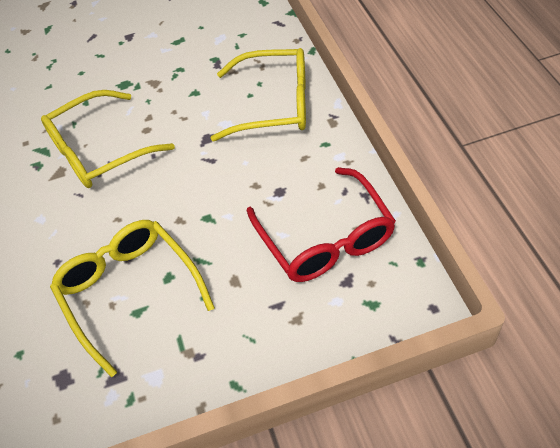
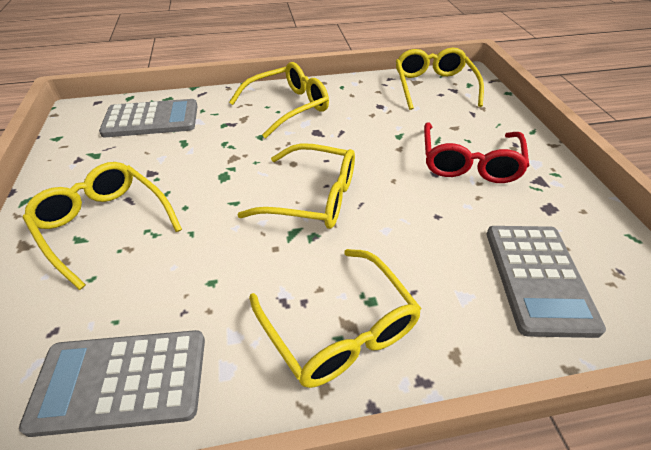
grey calculator: 0 -> 3
yellow glasses: 3 -> 5

